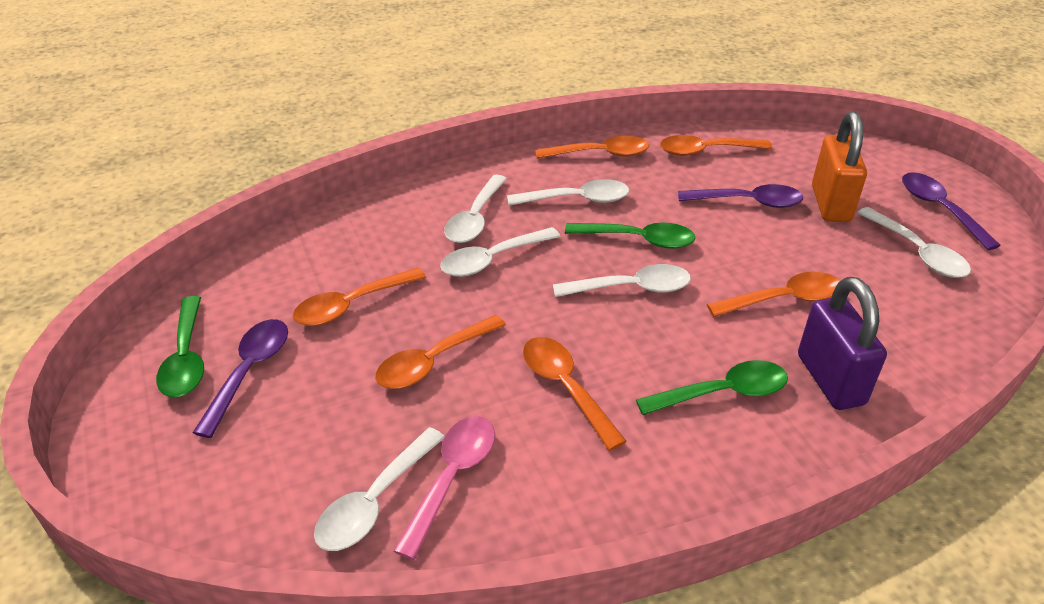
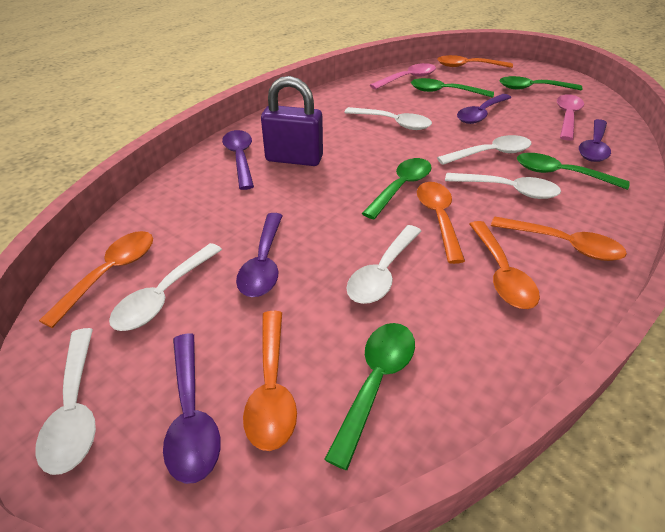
green spoon: 3 -> 5
orange padlock: 1 -> 0
pink spoon: 1 -> 2
purple spoon: 3 -> 5

